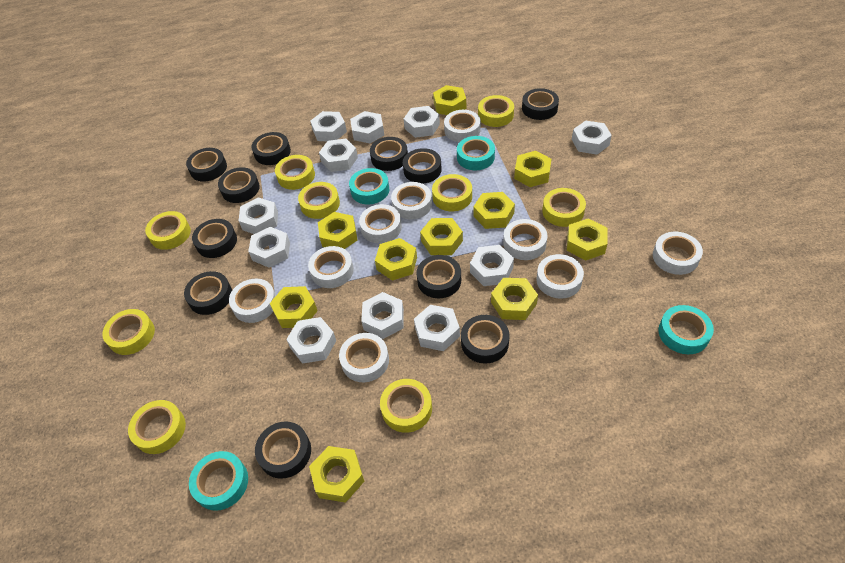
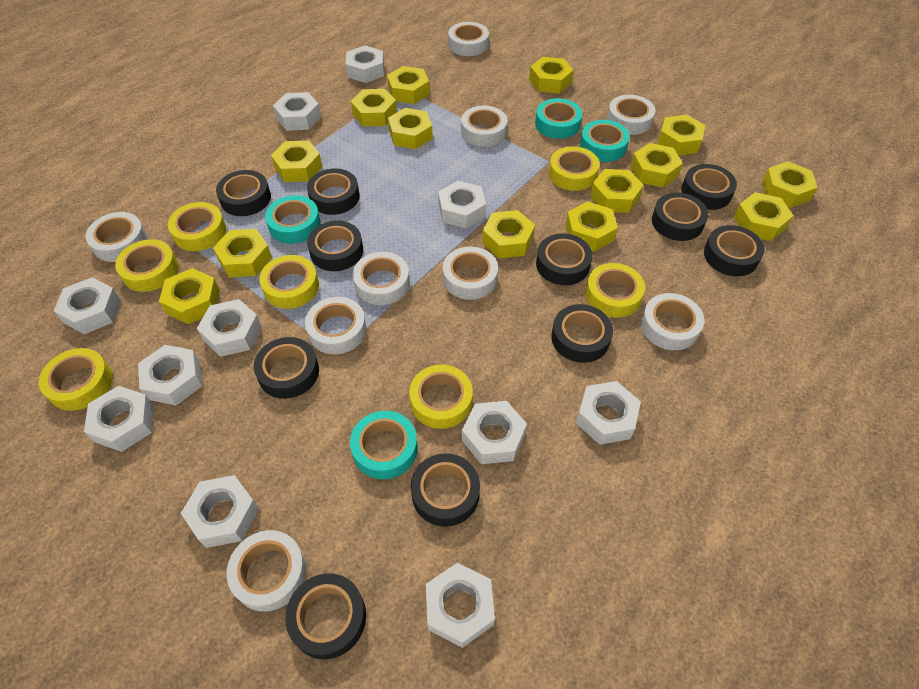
yellow nut: 10 -> 14
yellow tape: 9 -> 7

